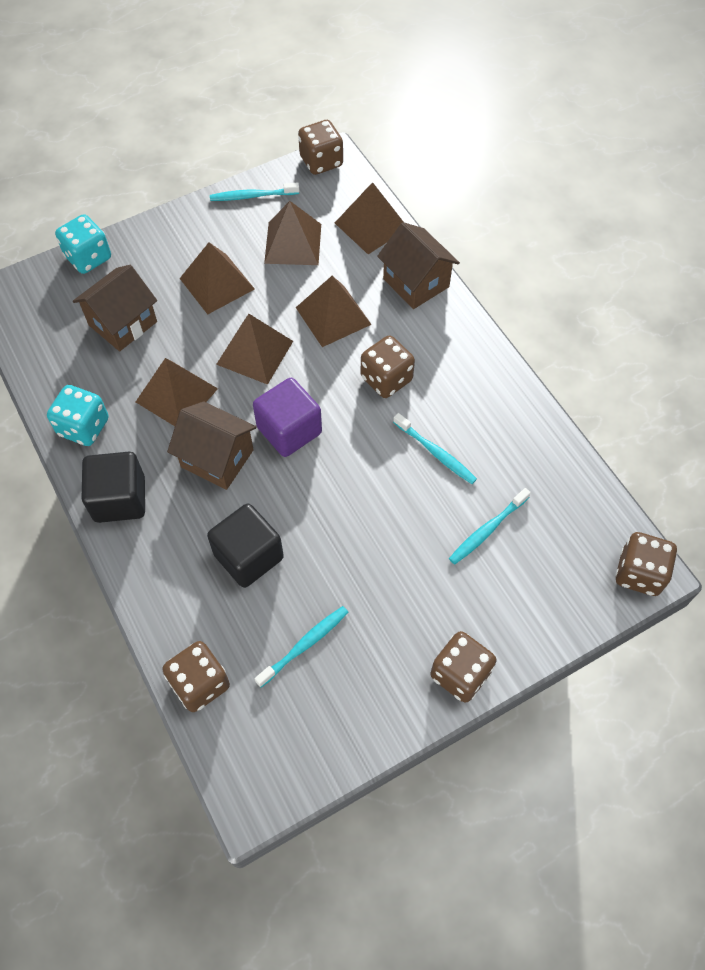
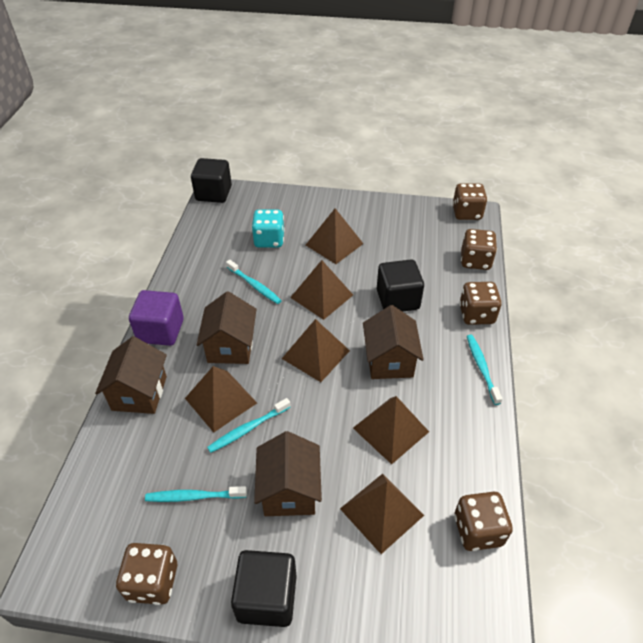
black cube: 2 -> 3
brown house: 3 -> 4
turquoise dice: 2 -> 1

